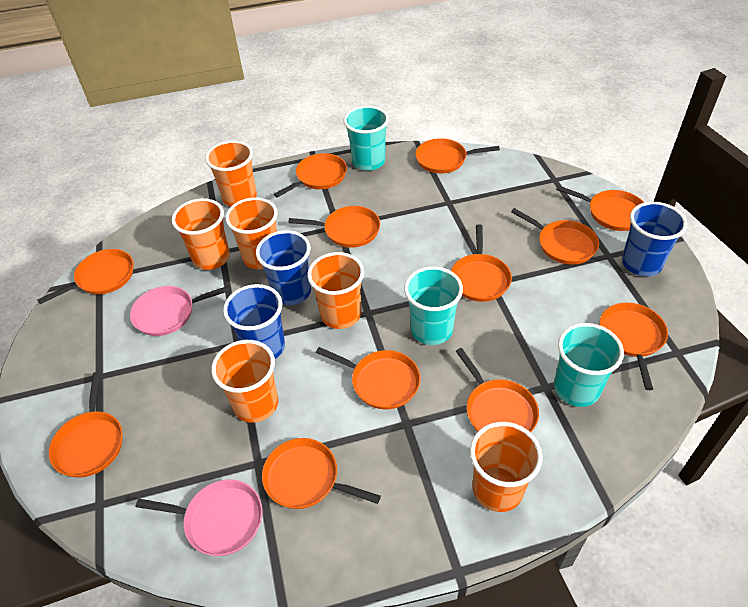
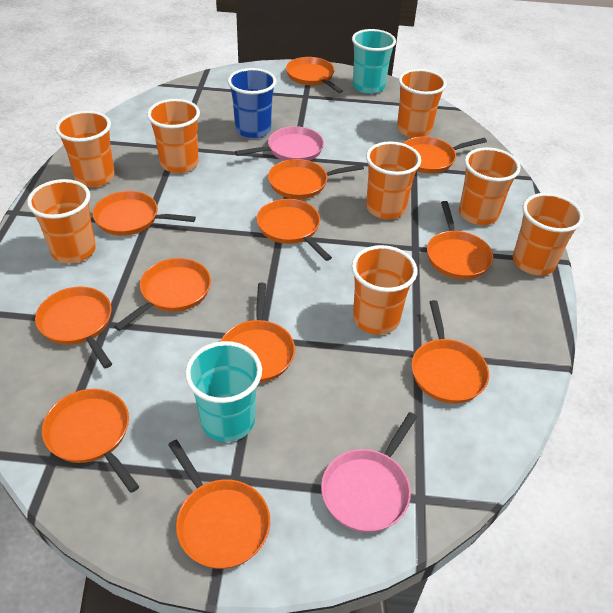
blue cup: 3 -> 1
orange cup: 6 -> 8
turquoise cup: 3 -> 2

